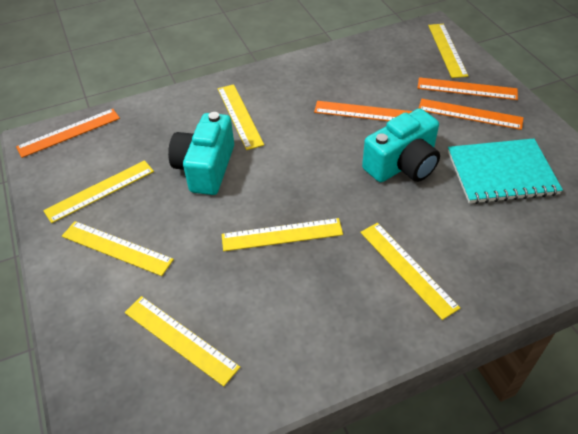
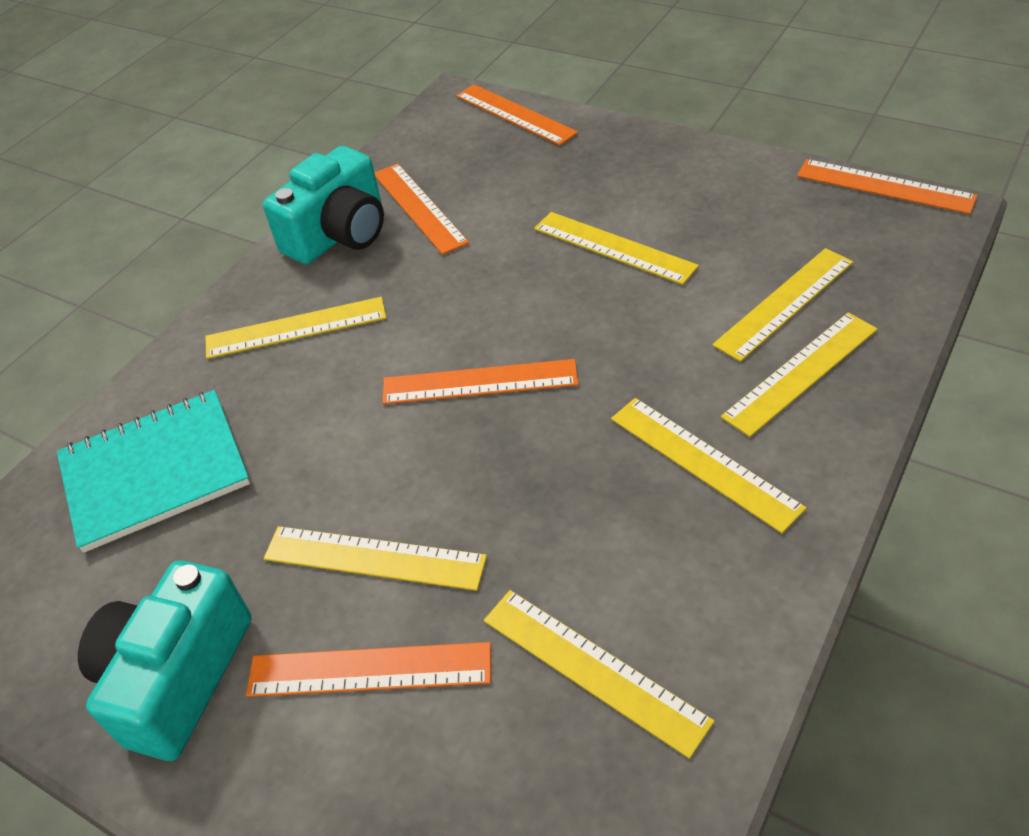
orange ruler: 4 -> 5

